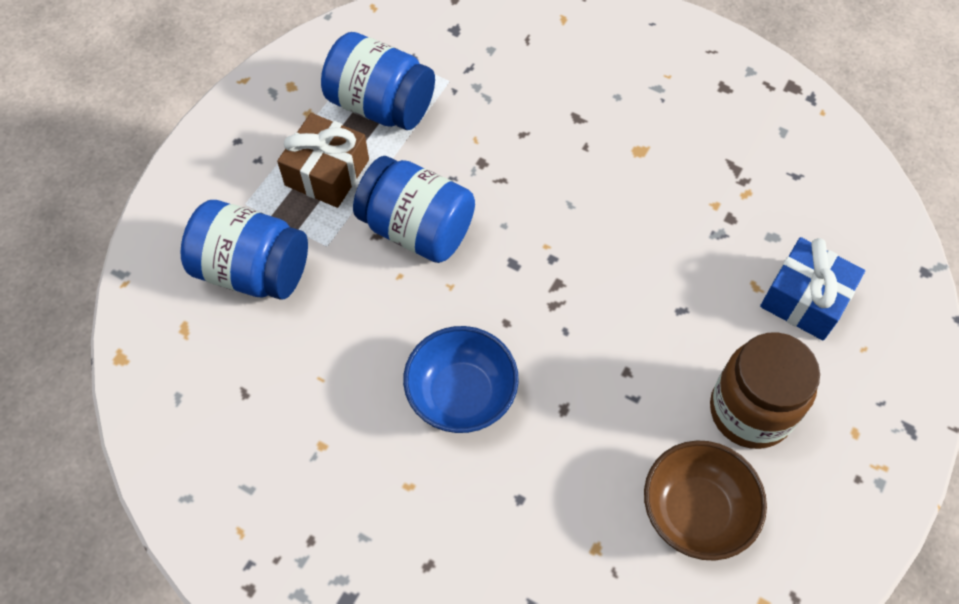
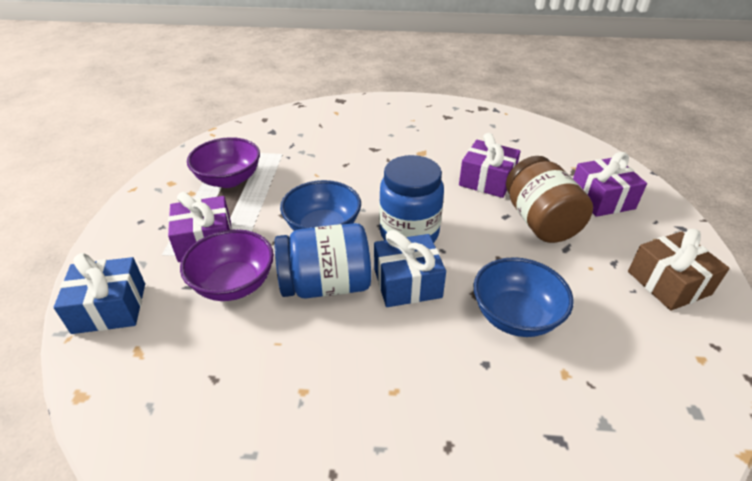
blue bowl: 1 -> 2
blue gift: 1 -> 2
blue jar: 3 -> 2
brown bowl: 1 -> 0
purple bowl: 0 -> 2
purple gift: 0 -> 3

